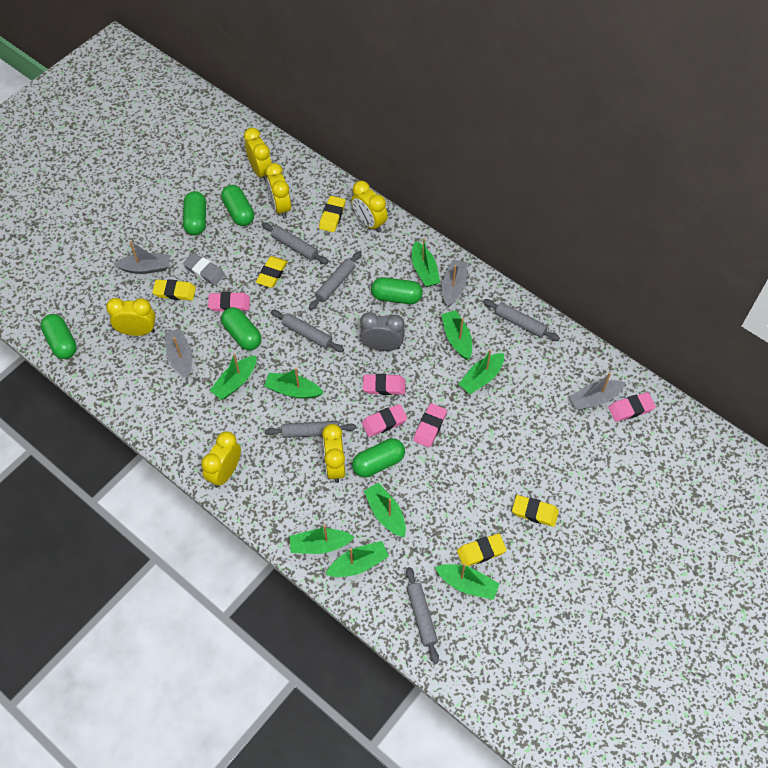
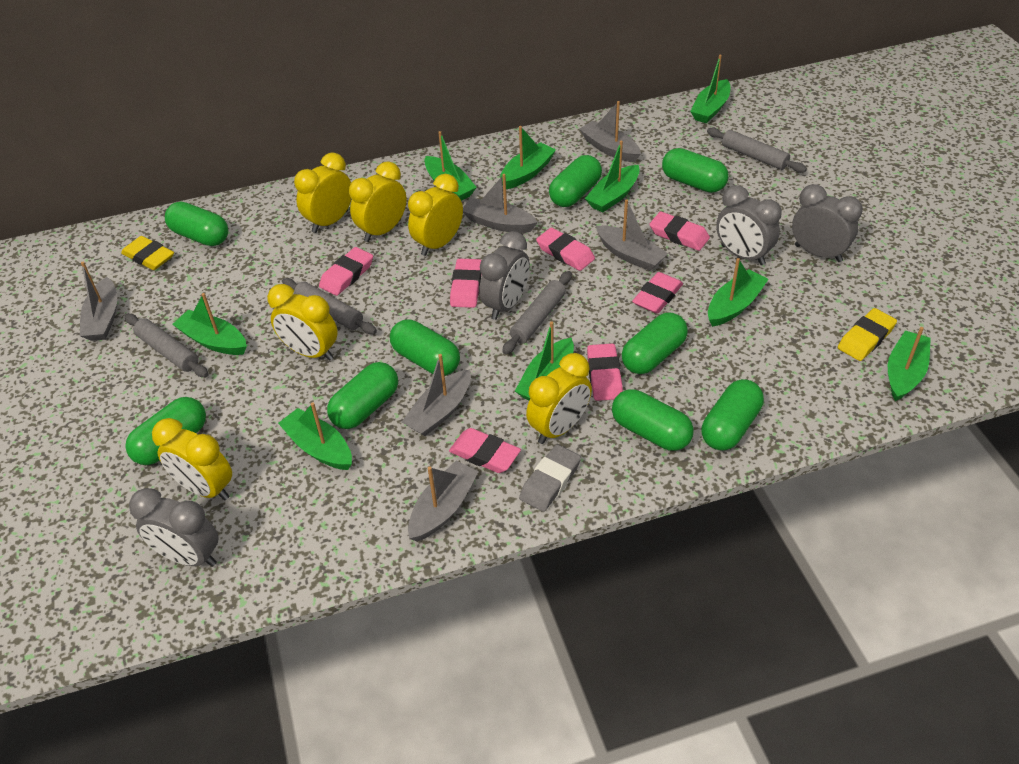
green capsule: 6 -> 9
grey boat: 4 -> 6
grey clock: 1 -> 4
grey rolling pin: 6 -> 4
pink eraser: 5 -> 7
yellow eraser: 5 -> 2

